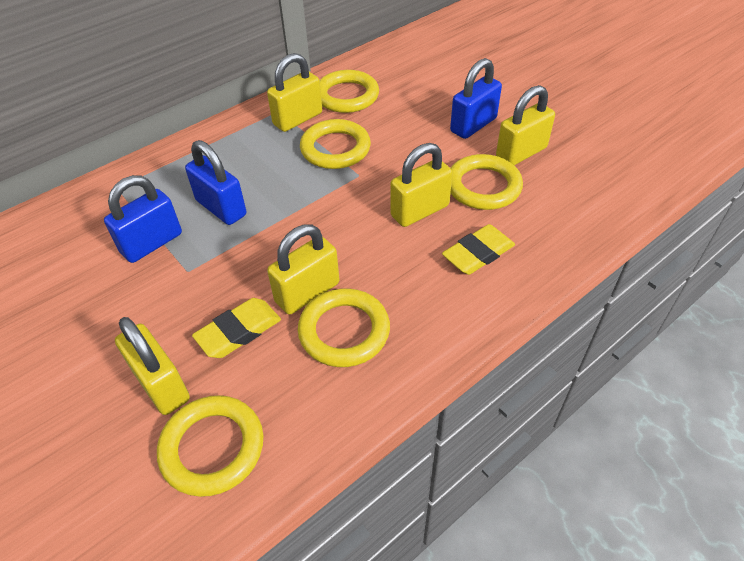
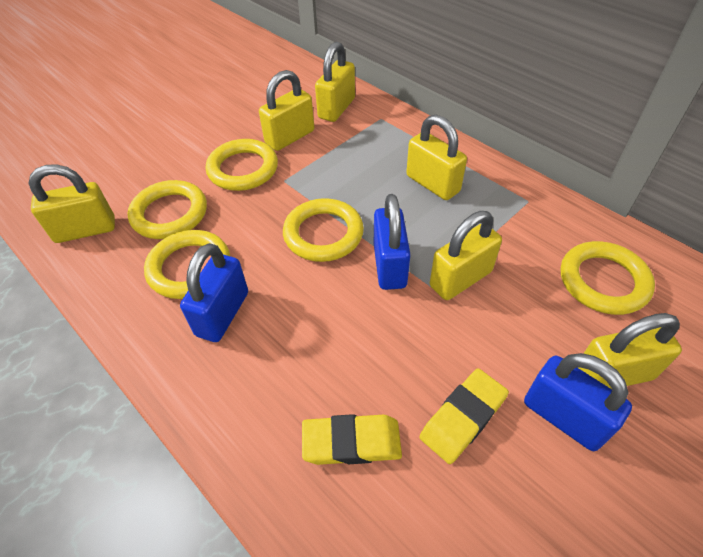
yellow padlock: 5 -> 6

